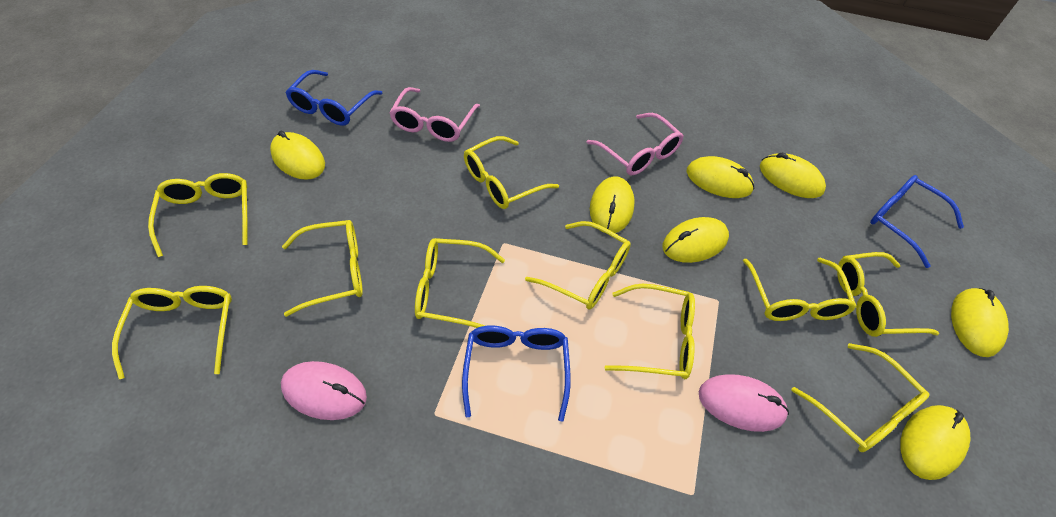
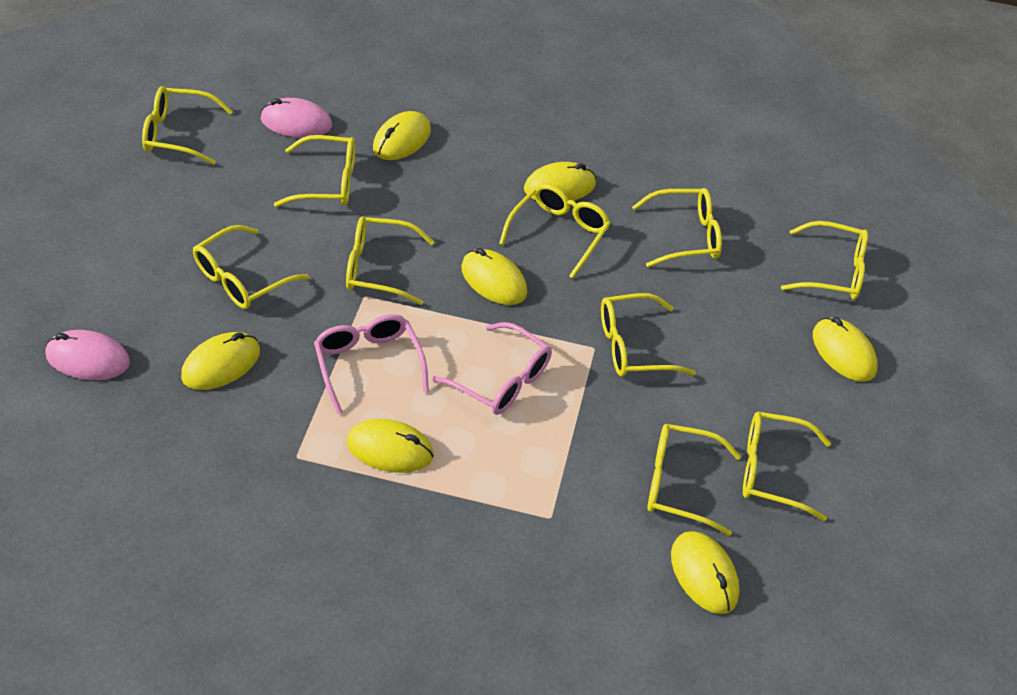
blue glasses: 3 -> 0

